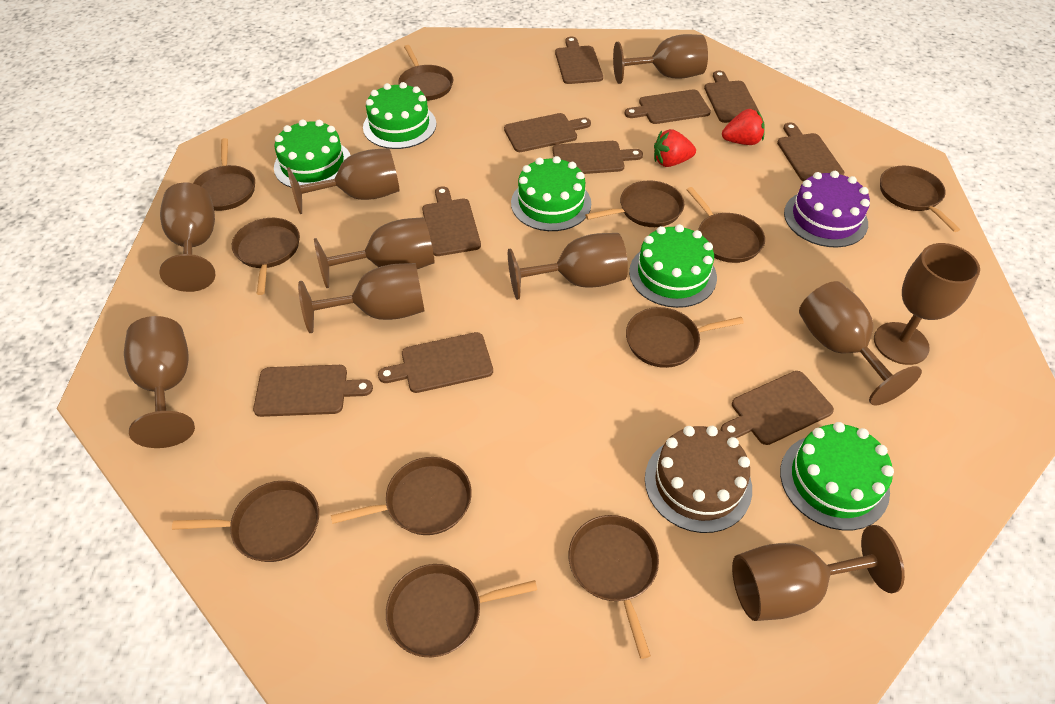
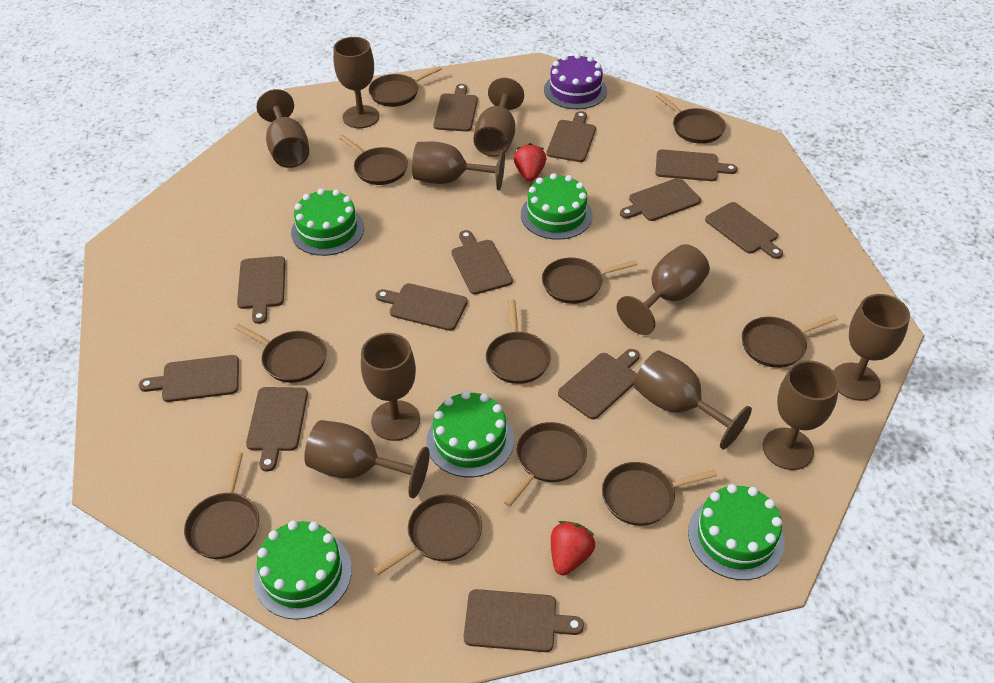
brown cake: 1 -> 0
brown cutting board: 10 -> 12

